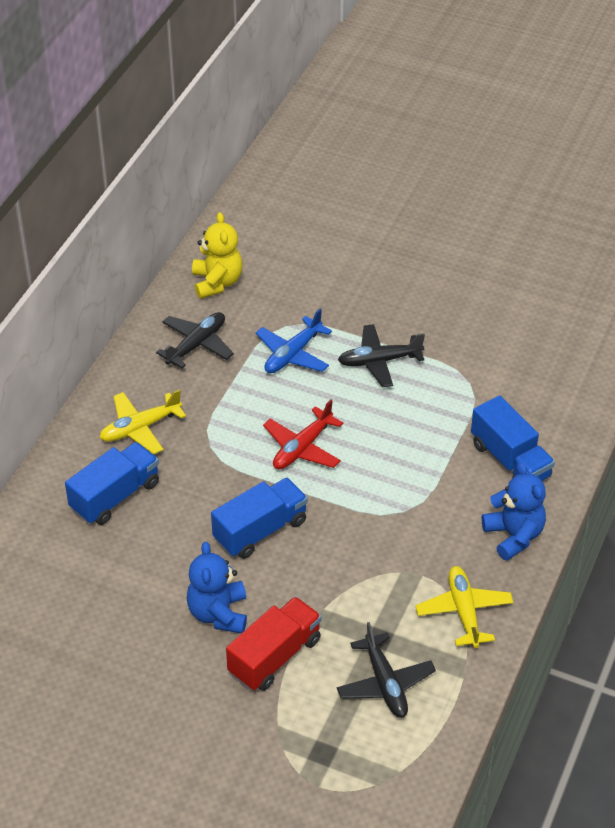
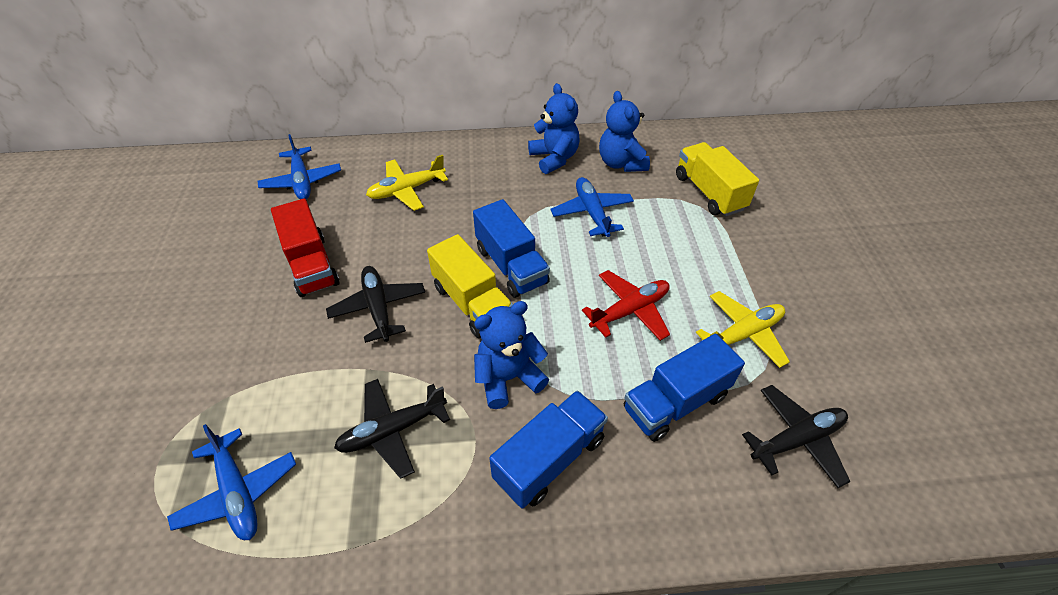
blue plane: 1 -> 3
blue teddy bear: 2 -> 3
yellow teddy bear: 1 -> 0
yellow truck: 0 -> 2

